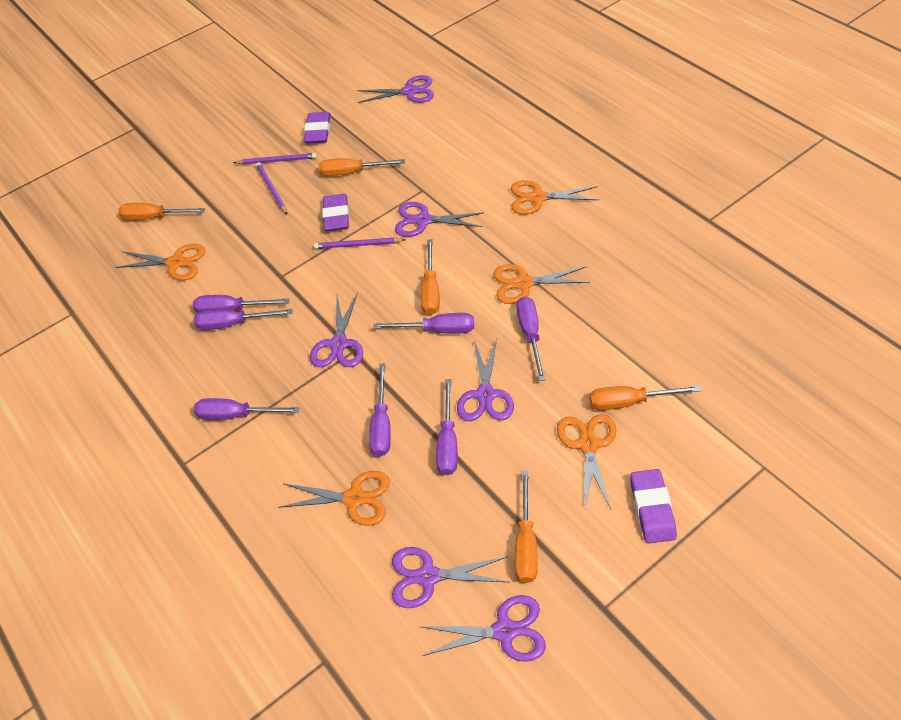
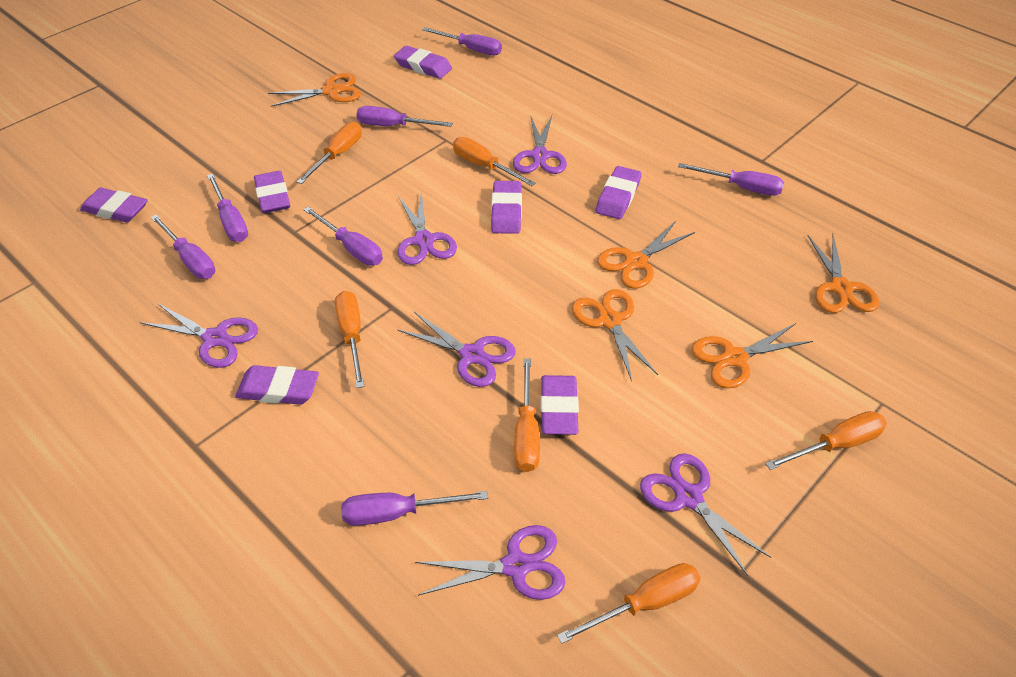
orange screwdriver: 5 -> 6
purple eraser: 3 -> 7
purple pencil: 3 -> 0

